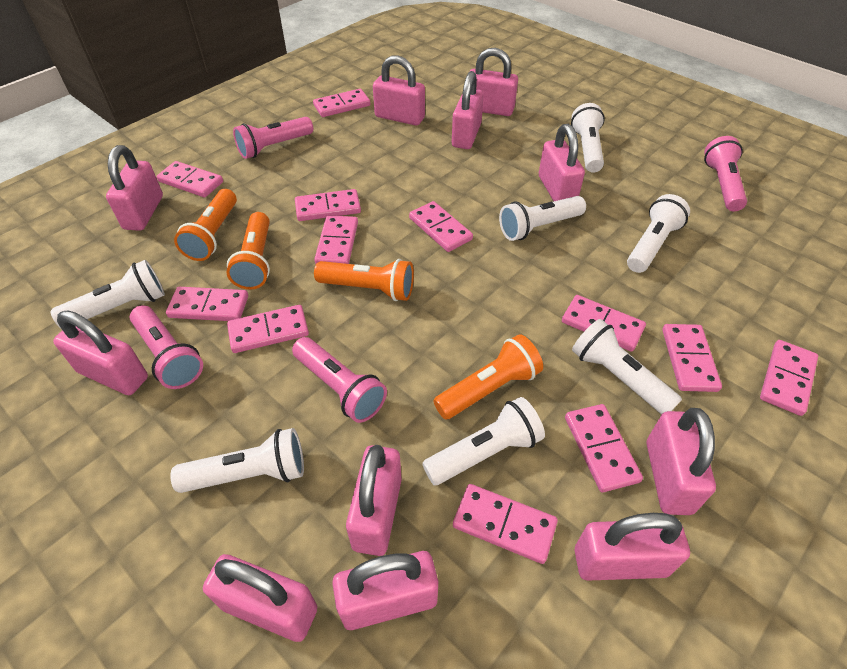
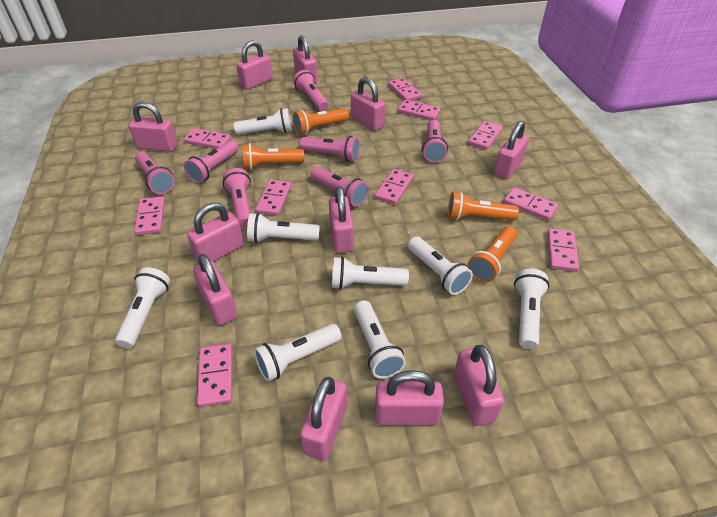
pink domino: 12 -> 10
pink flashlight: 4 -> 7
white flashlight: 7 -> 8

